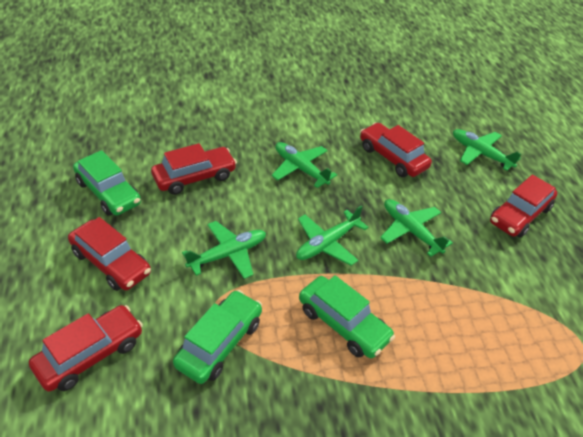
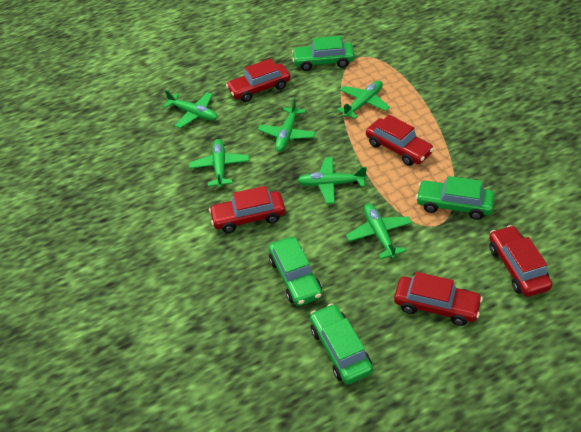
green car: 3 -> 4
green plane: 5 -> 6

